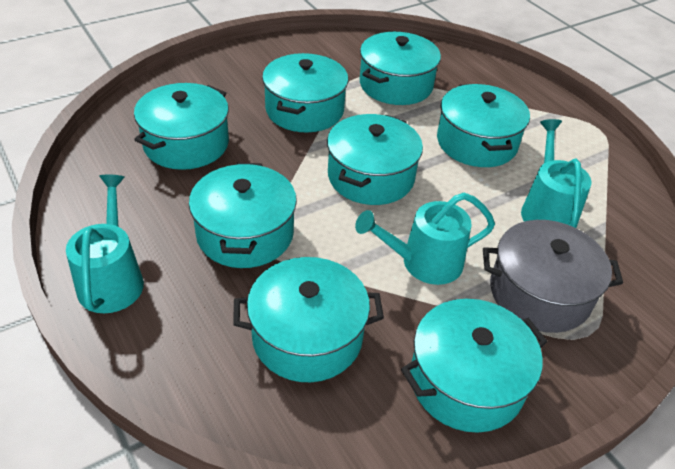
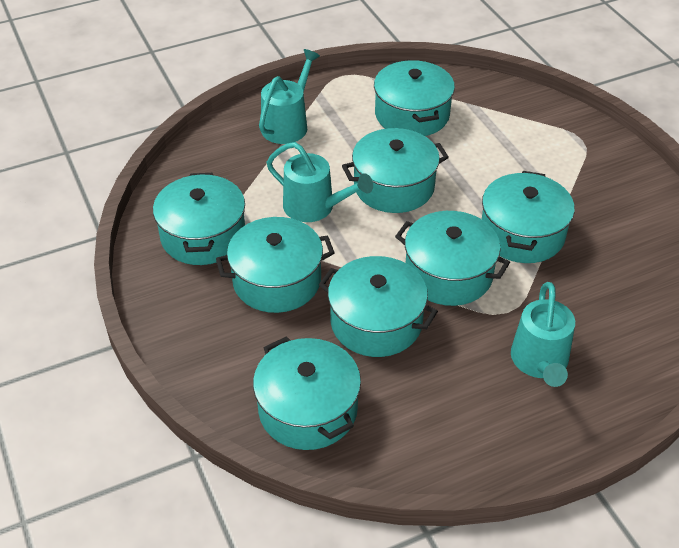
grey pot: 1 -> 0

